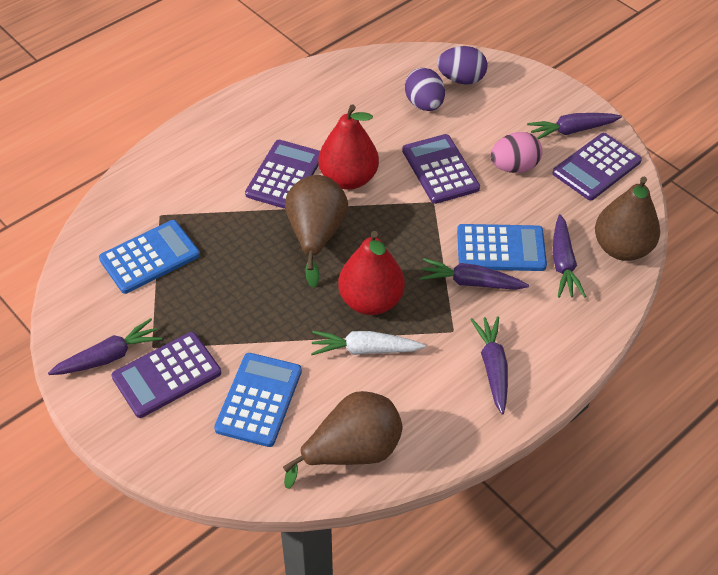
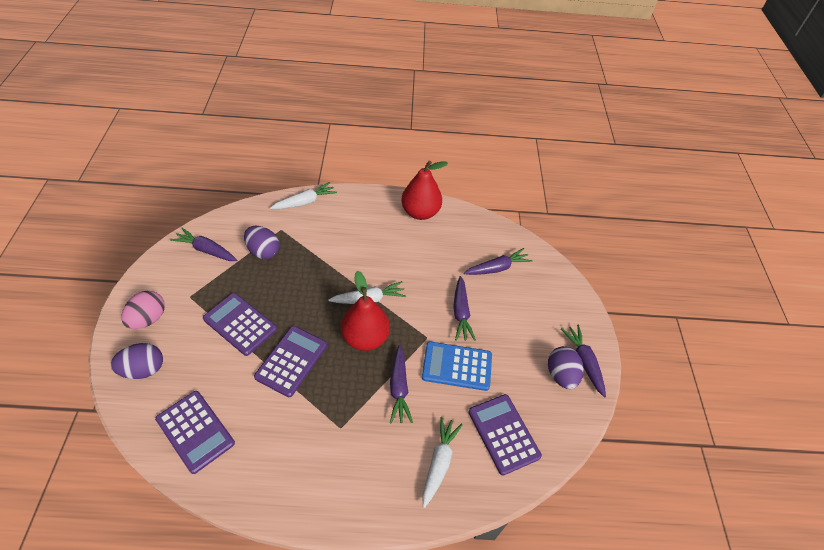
blue calculator: 3 -> 1
brown pear: 3 -> 0
purple egg: 2 -> 3
white carrot: 1 -> 3

